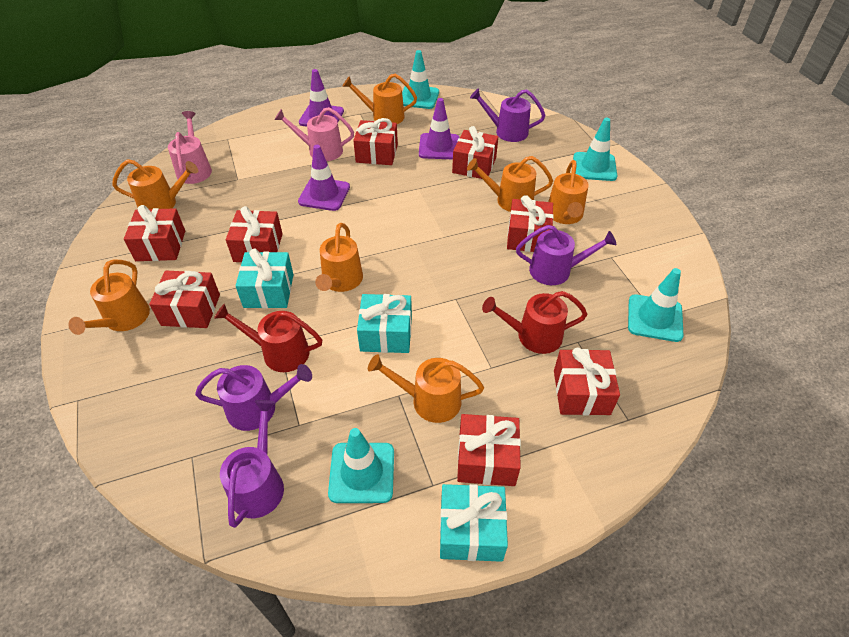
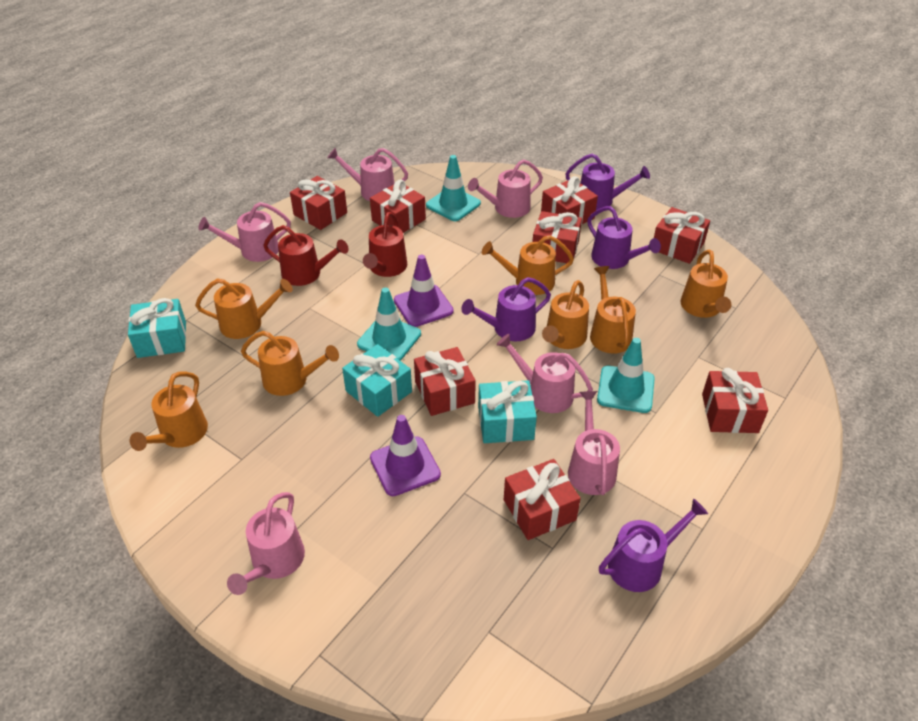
pink watering can: 2 -> 6
purple traffic cone: 3 -> 2
turquoise traffic cone: 4 -> 3

